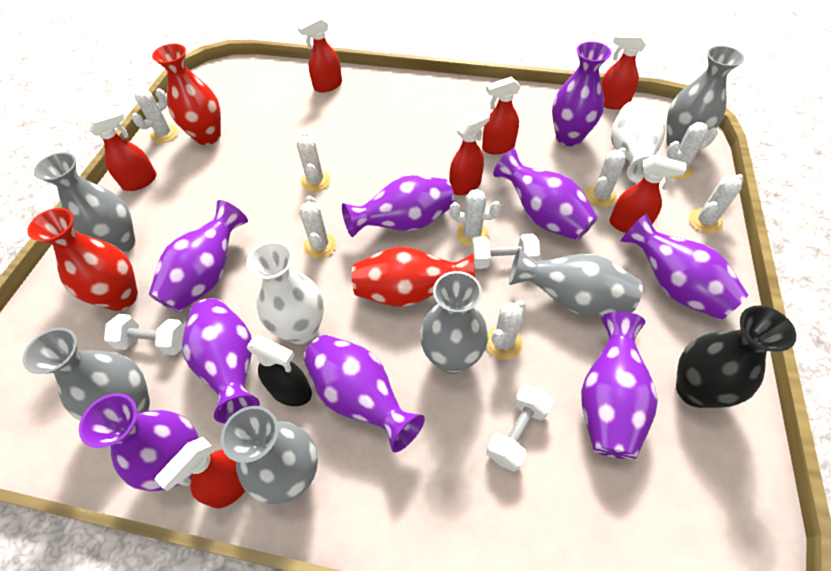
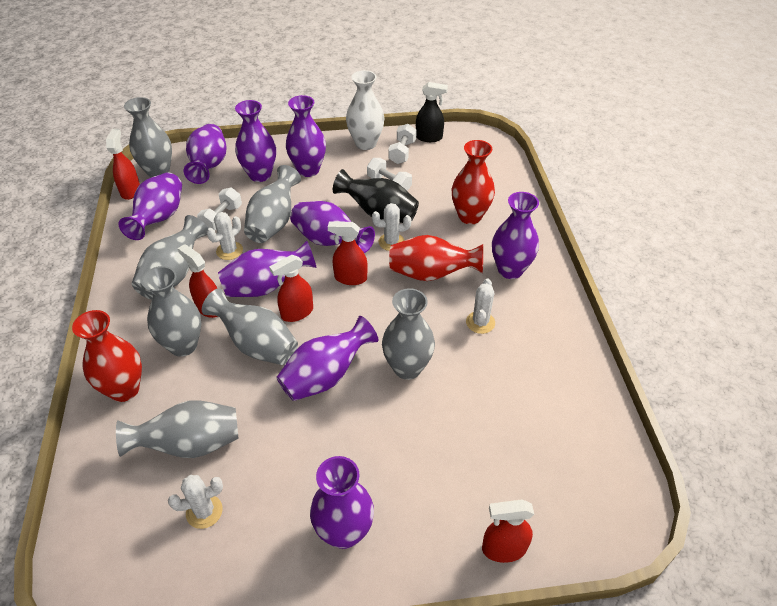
grey vase: 6 -> 7
red spray bottle: 7 -> 5
white cactus: 8 -> 4
white vase: 2 -> 1

